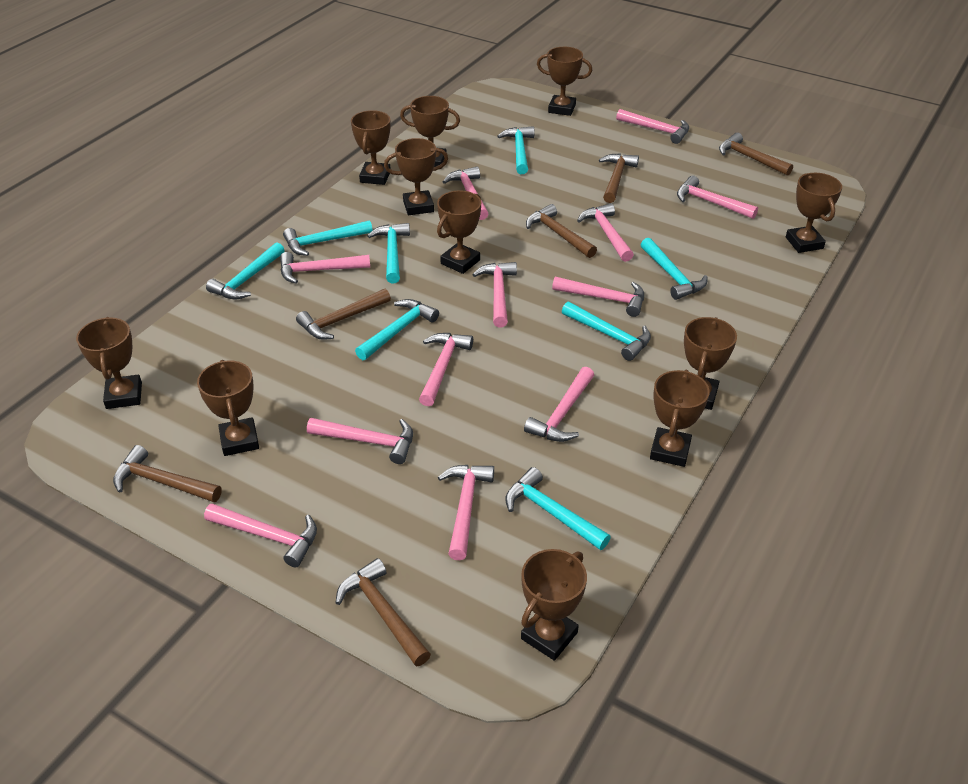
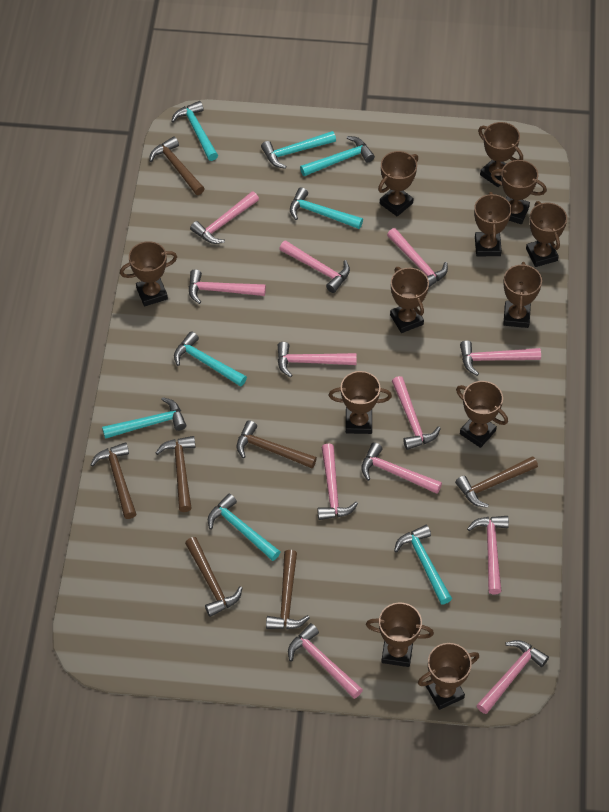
brown hammer: 6 -> 7
brown trophy: 11 -> 12

